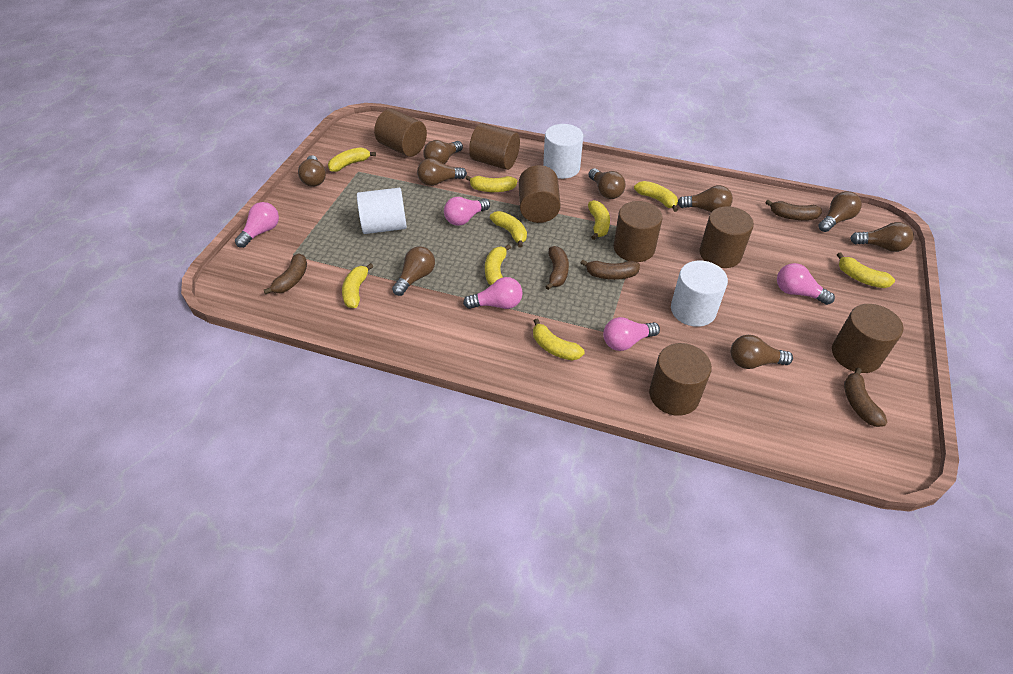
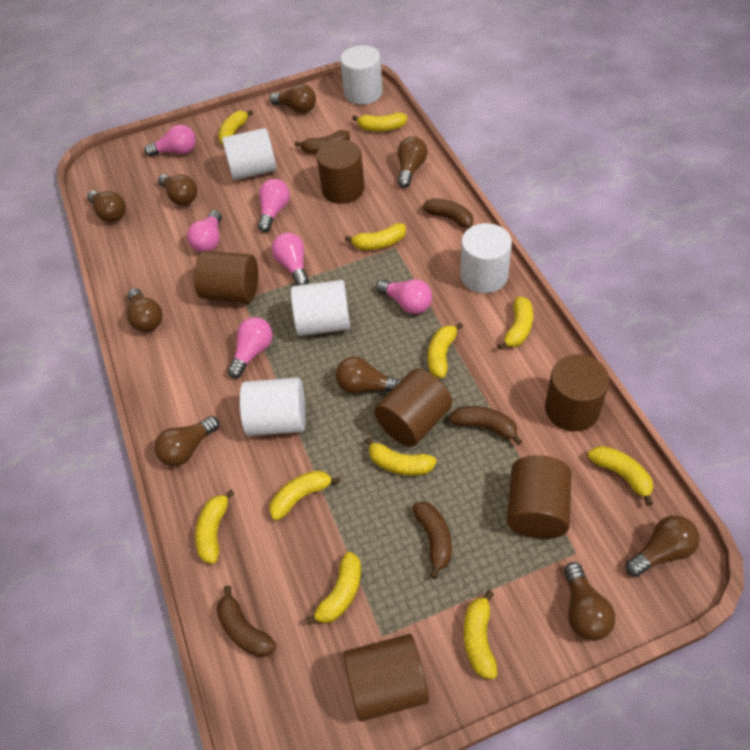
brown cylinder: 7 -> 6
pink light bulb: 5 -> 6
white cylinder: 3 -> 5
yellow banana: 9 -> 11

